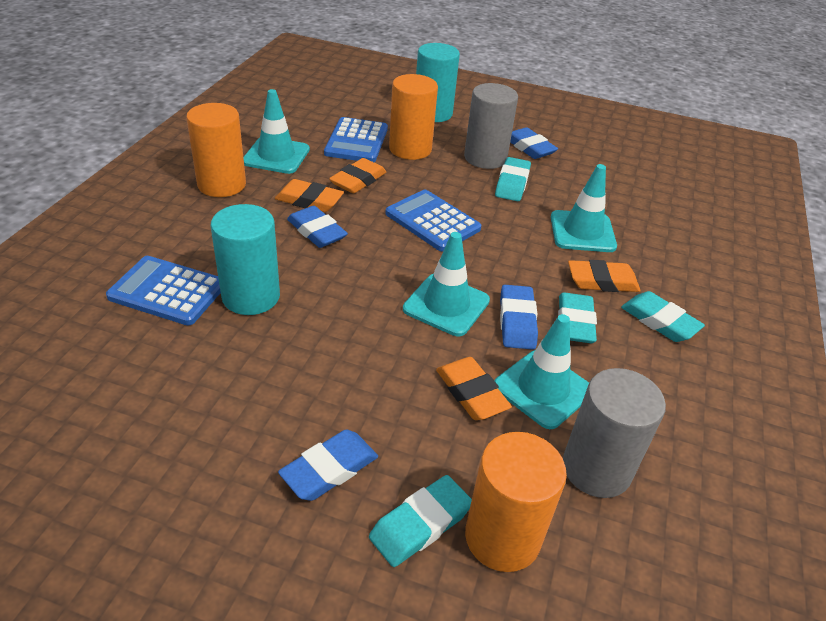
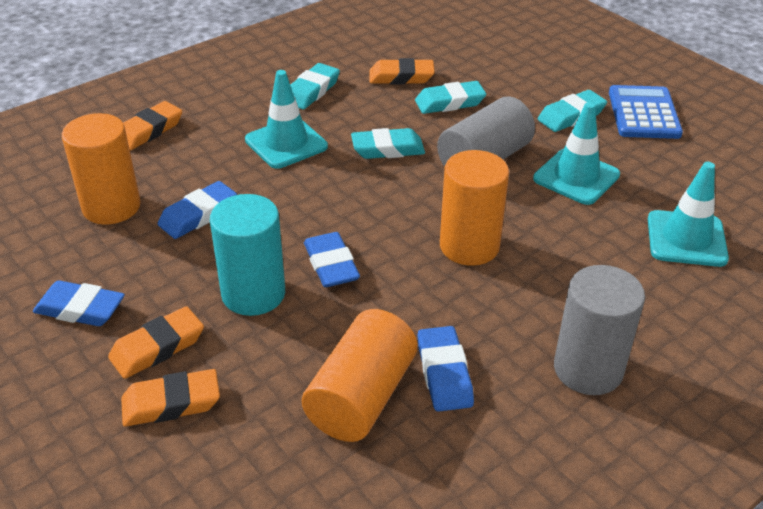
blue calculator: 3 -> 1
turquoise cylinder: 2 -> 1
turquoise traffic cone: 4 -> 3

